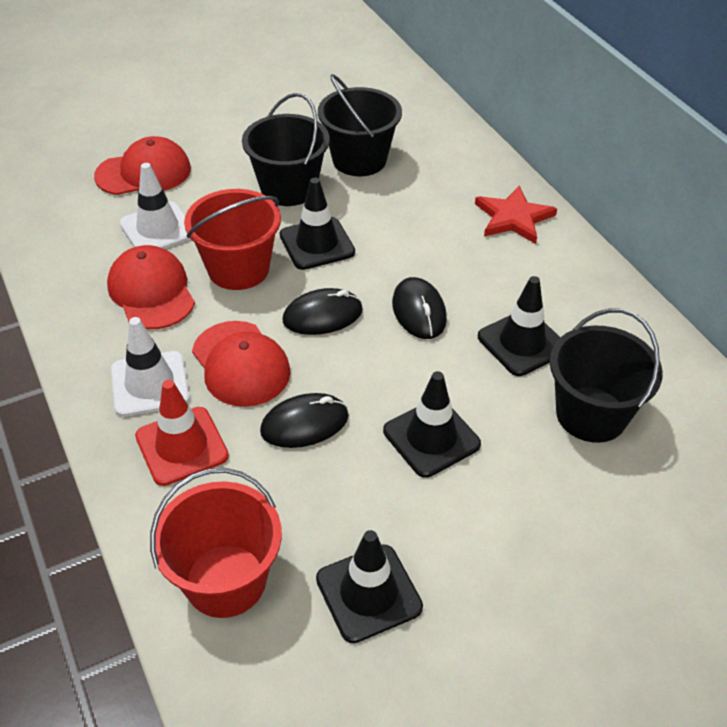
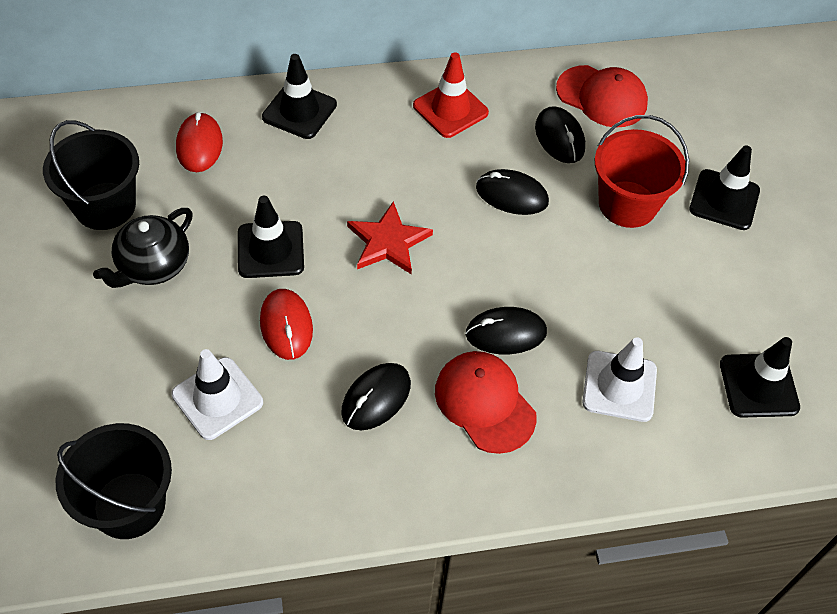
black bucket: 3 -> 2
black mouse: 3 -> 4
black teapot: 0 -> 1
red bucket: 2 -> 1
red cap: 3 -> 2
red mouse: 0 -> 2

